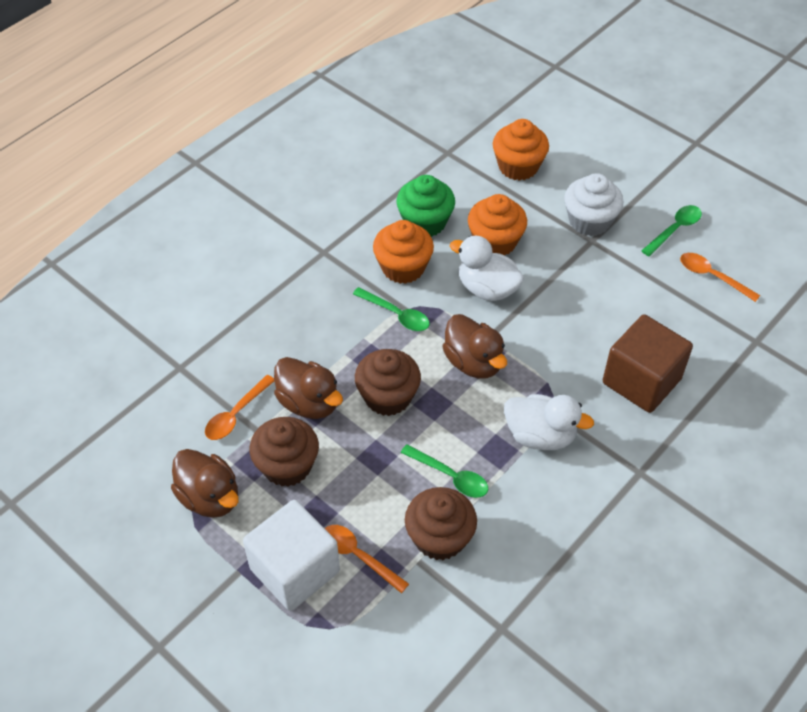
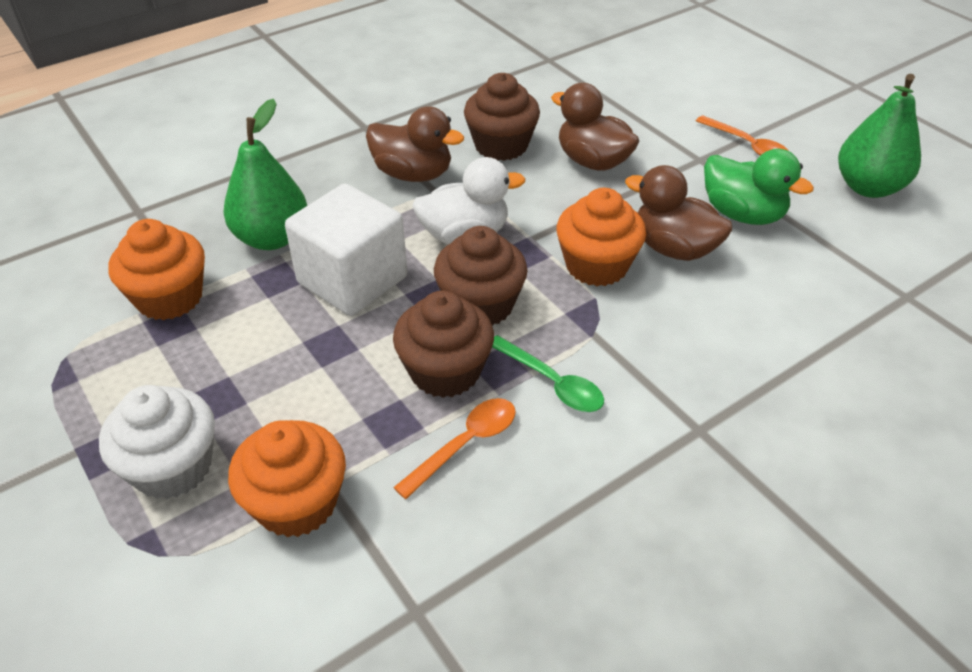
brown cube: 1 -> 0
green cupcake: 1 -> 0
green duck: 0 -> 1
green pear: 0 -> 2
green spoon: 3 -> 1
orange spoon: 3 -> 2
white duck: 2 -> 1

